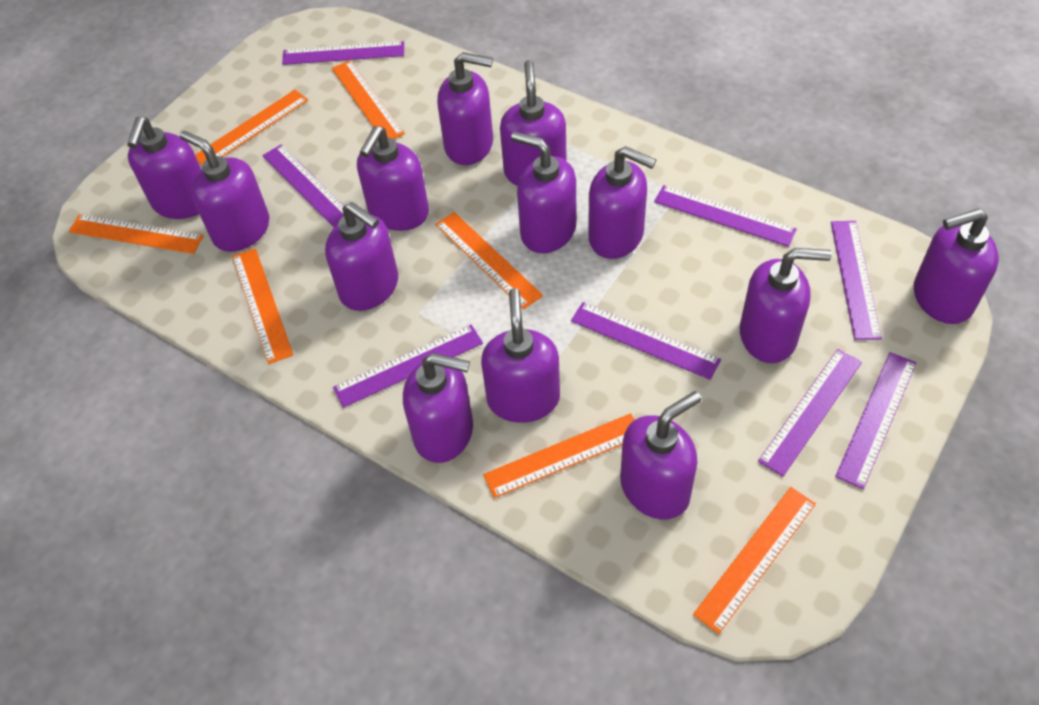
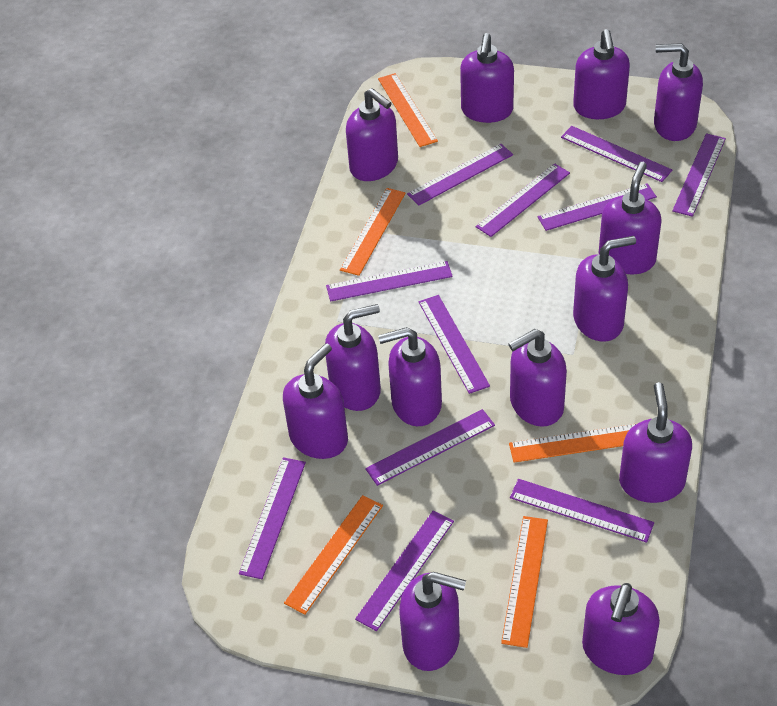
orange ruler: 7 -> 5
purple ruler: 8 -> 11

